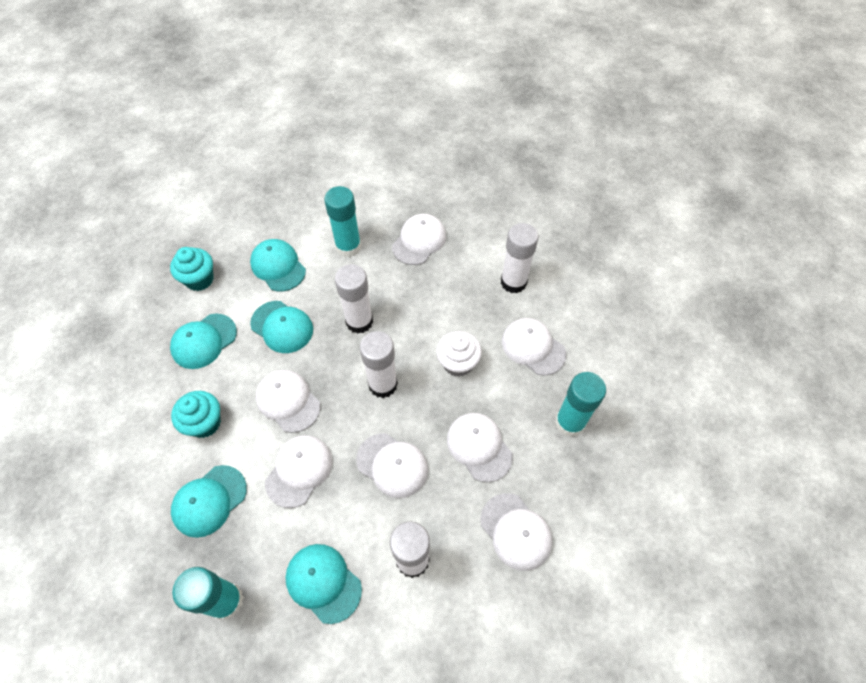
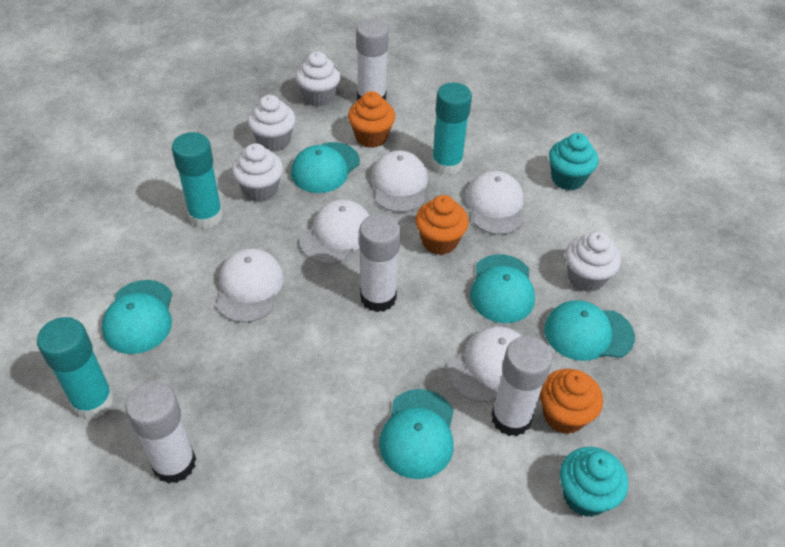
orange cupcake: 0 -> 3
white cap: 7 -> 5
white cupcake: 1 -> 4

